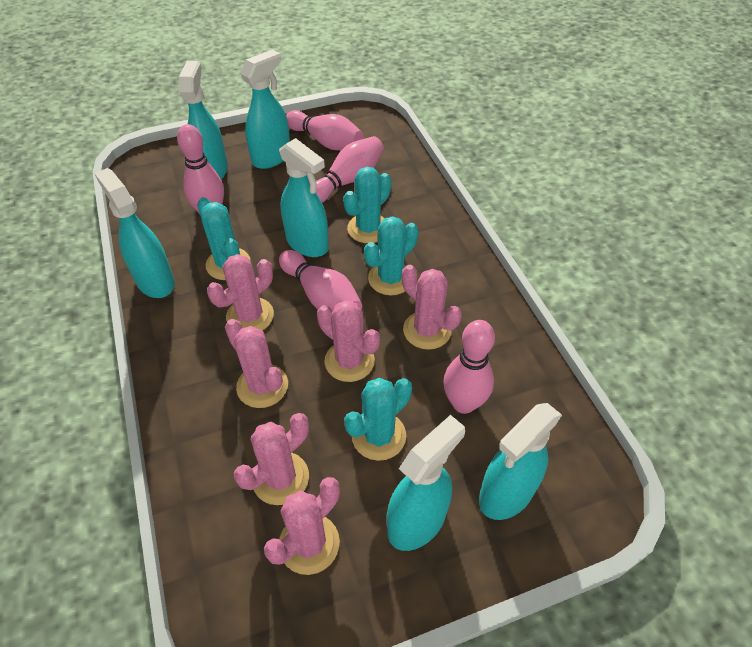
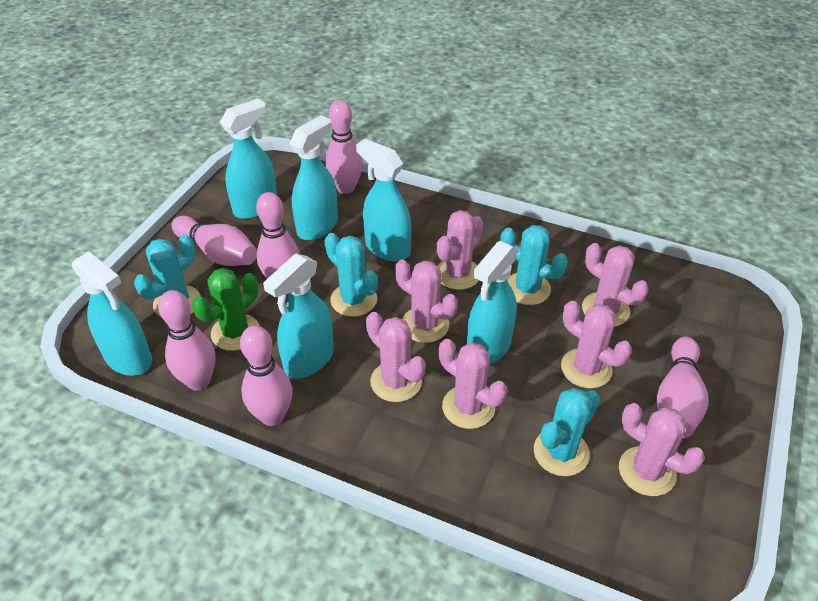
green cactus: 0 -> 1
pink bowling pin: 5 -> 6
pink cactus: 6 -> 7

